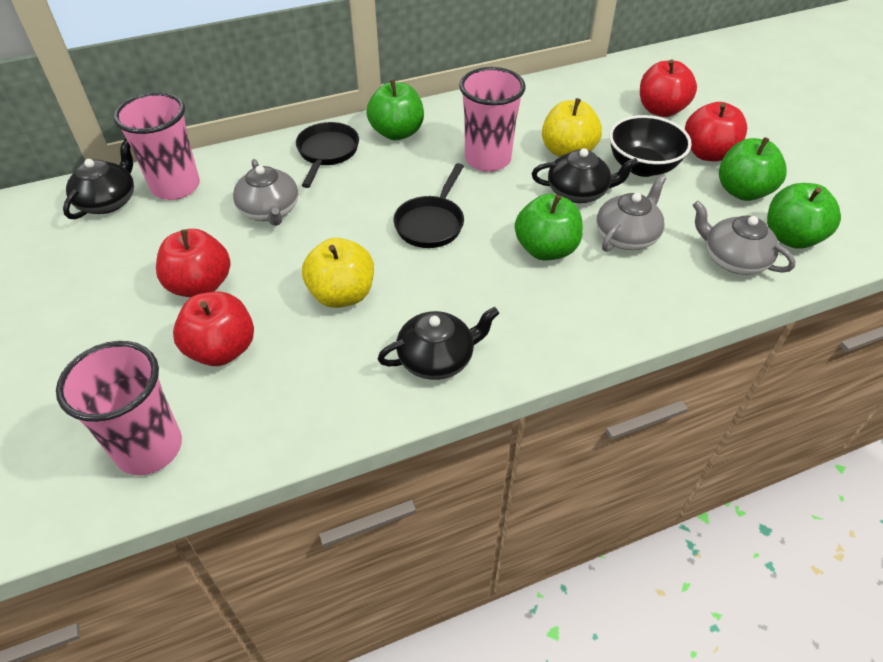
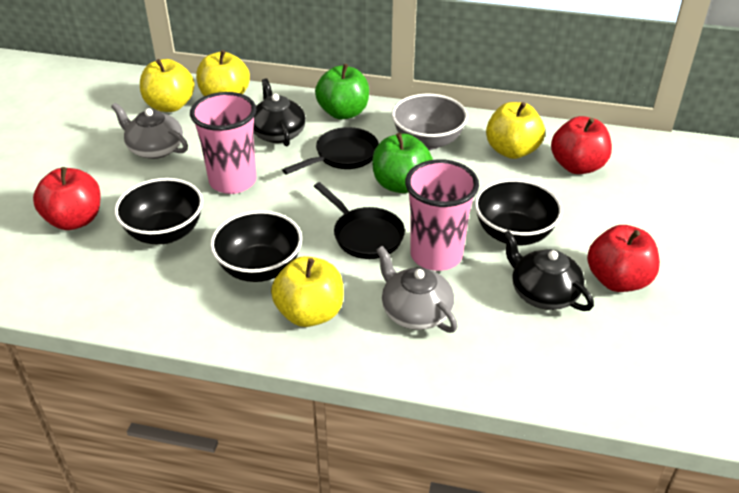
black bowl: 1 -> 3
black teapot: 3 -> 2
green apple: 4 -> 2
grey bowl: 0 -> 1
grey teapot: 3 -> 2
pink cup: 3 -> 2
red apple: 4 -> 3
yellow apple: 2 -> 4

